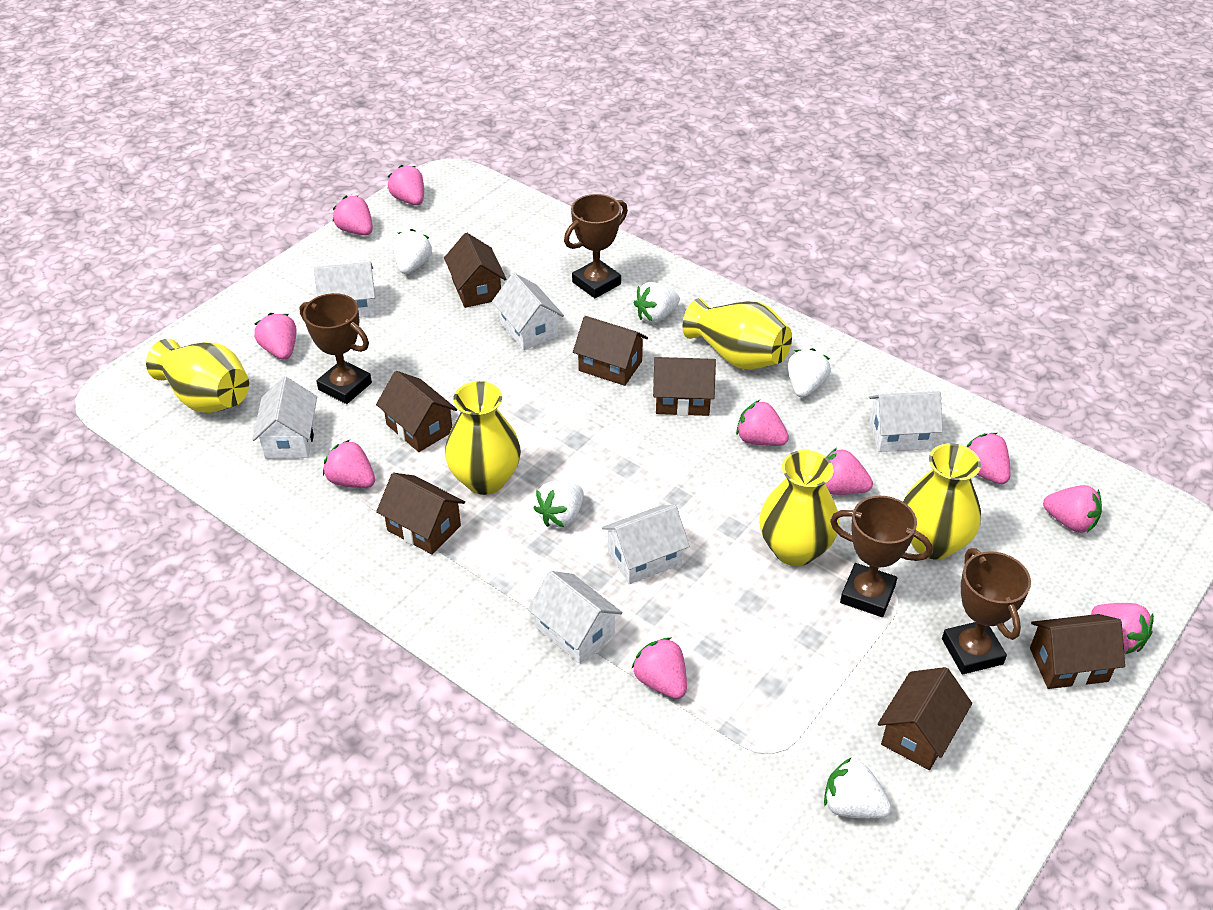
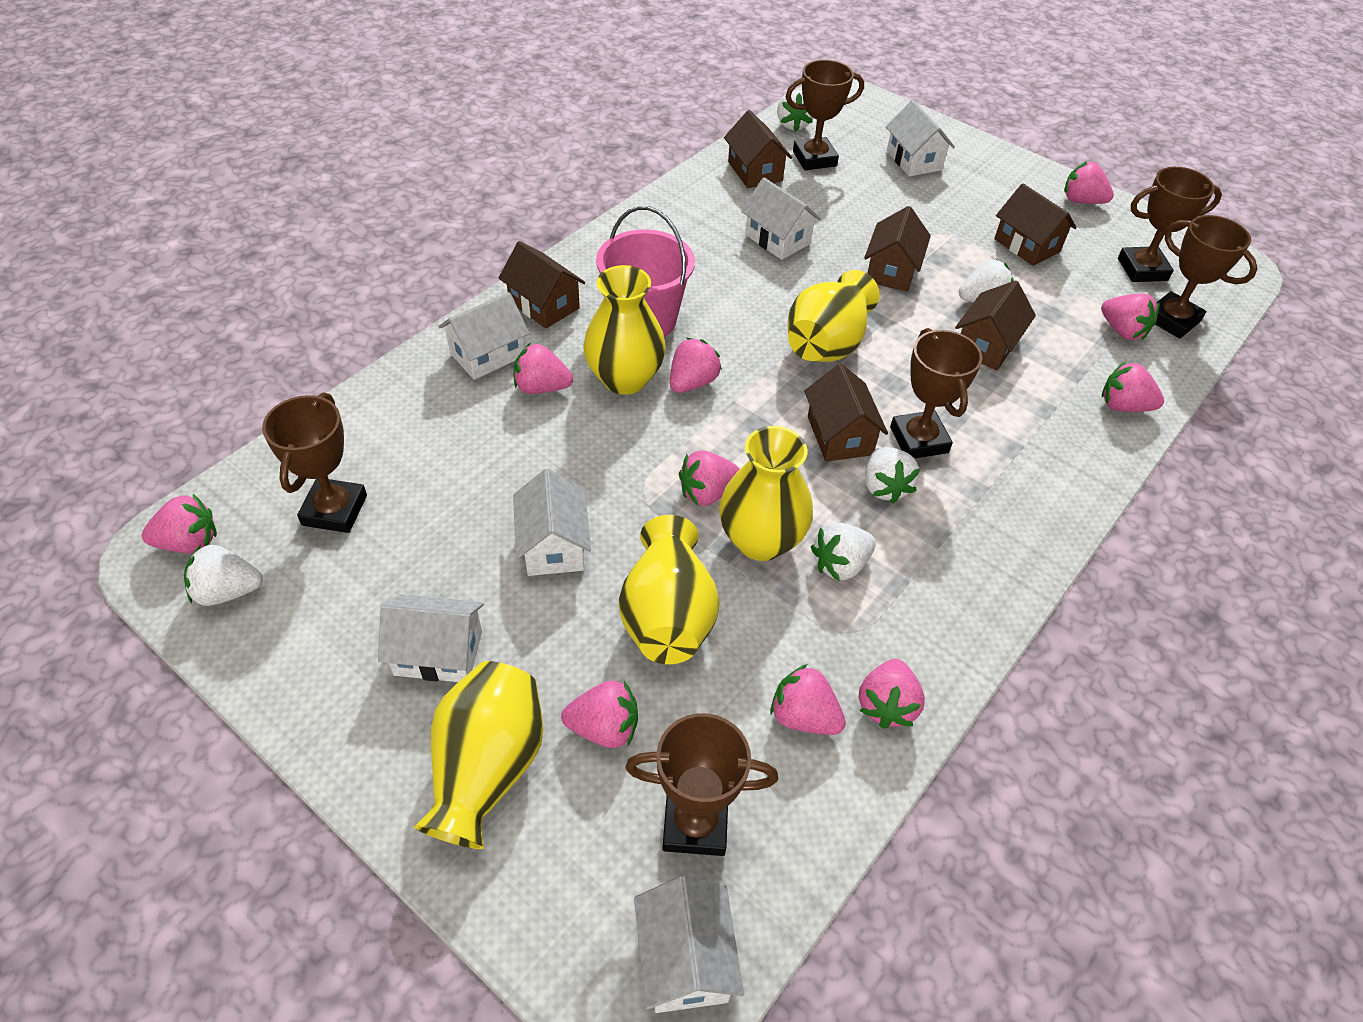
brown house: 7 -> 6
brown trophy: 4 -> 6
pink bucket: 0 -> 1

